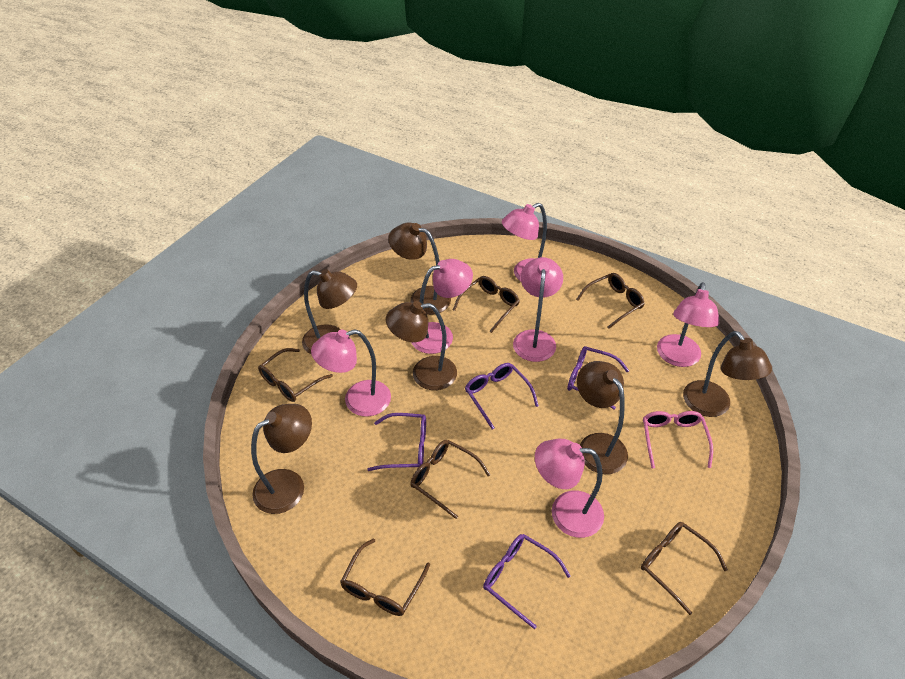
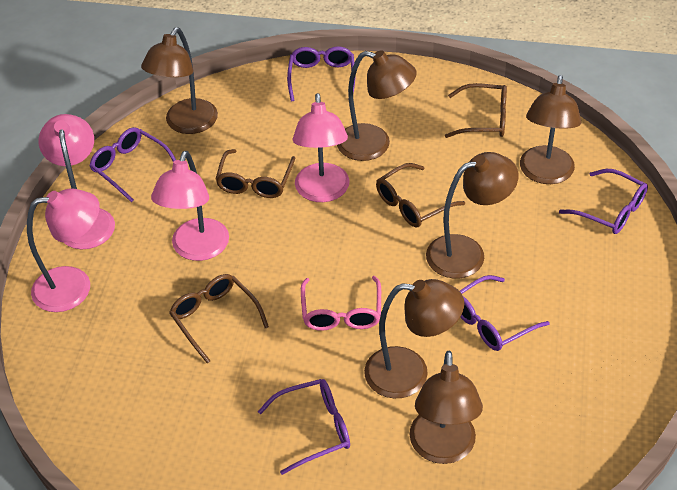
brown glasses: 6 -> 4
pink lamp: 6 -> 4
purple glasses: 4 -> 5

